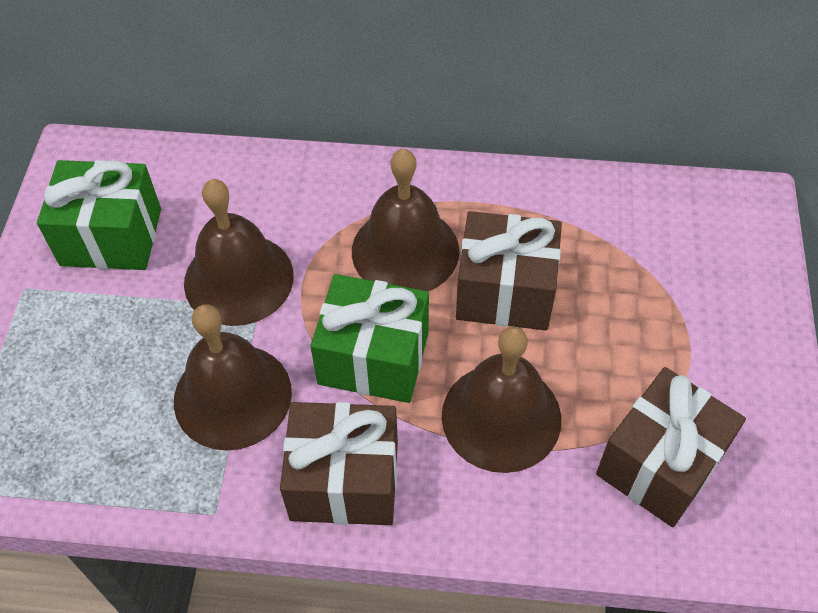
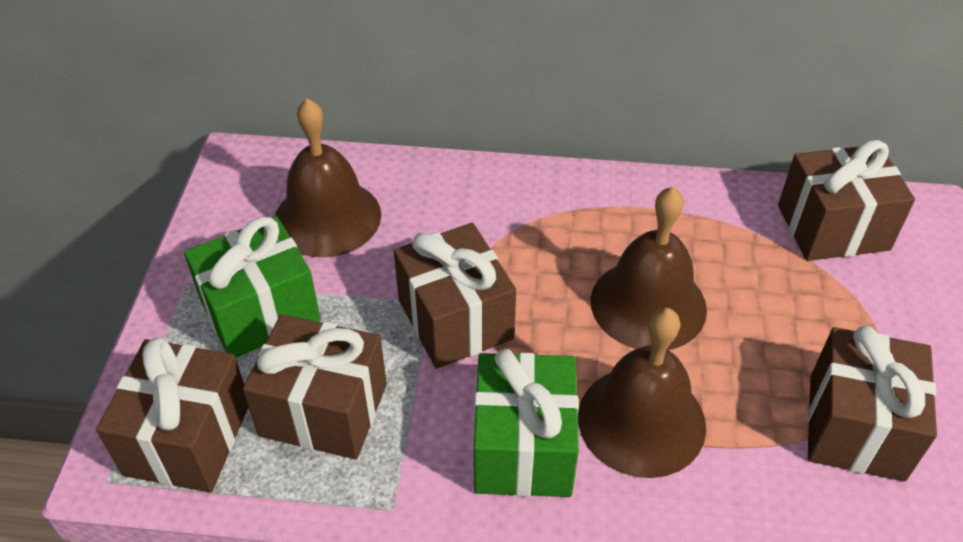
brown bell: 4 -> 3
brown gift: 3 -> 5

